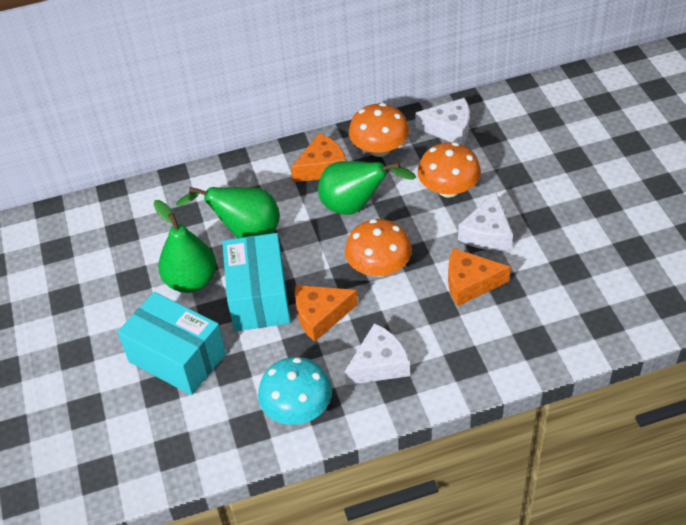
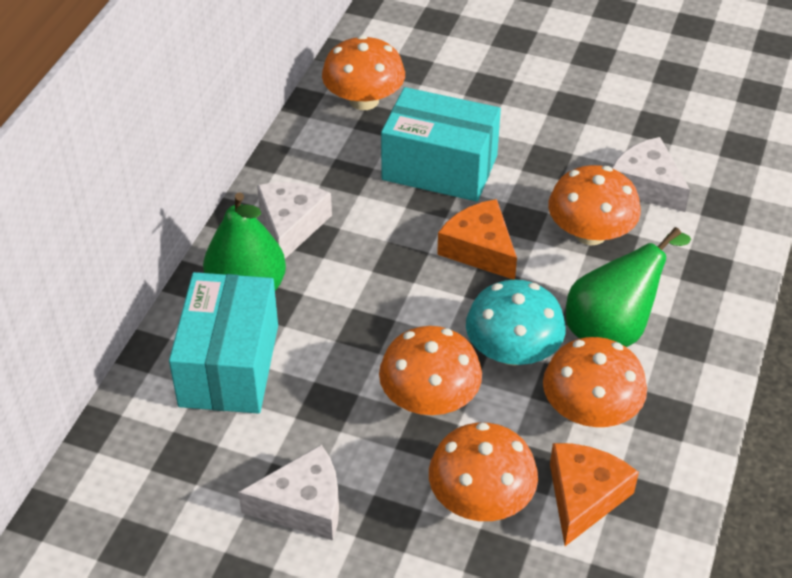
green pear: 3 -> 2
orange cheese: 3 -> 2
orange mushroom: 3 -> 5

